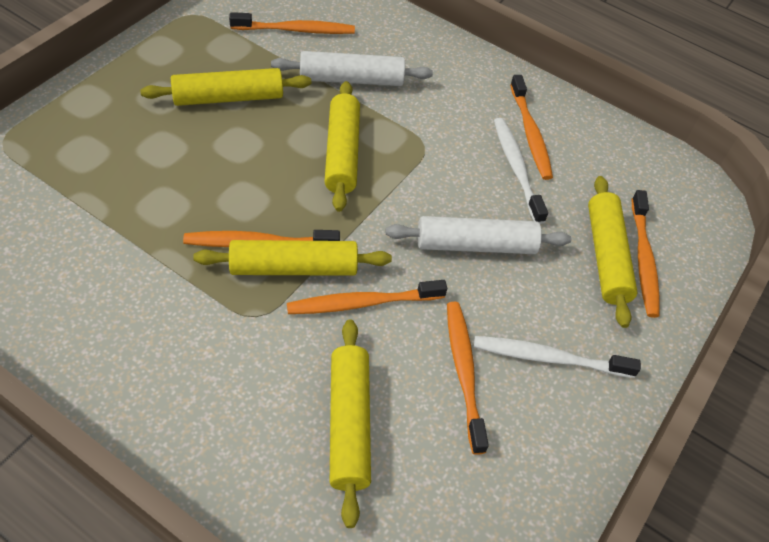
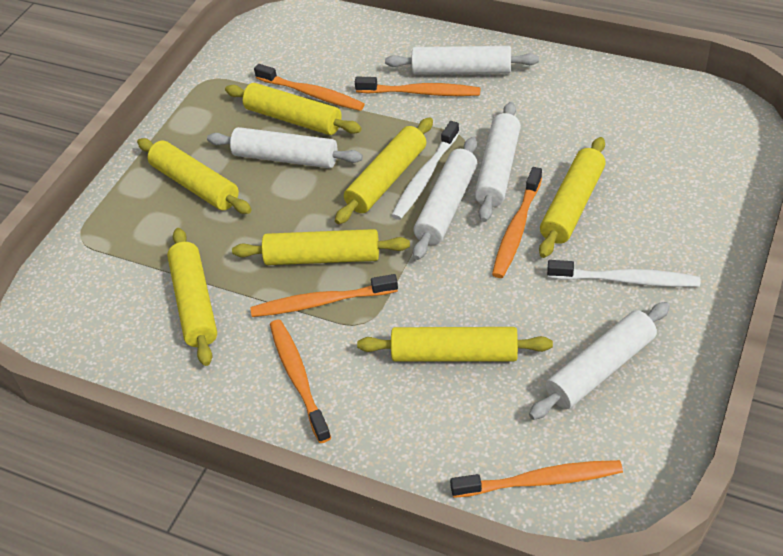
white rolling pin: 2 -> 5
yellow rolling pin: 5 -> 7

